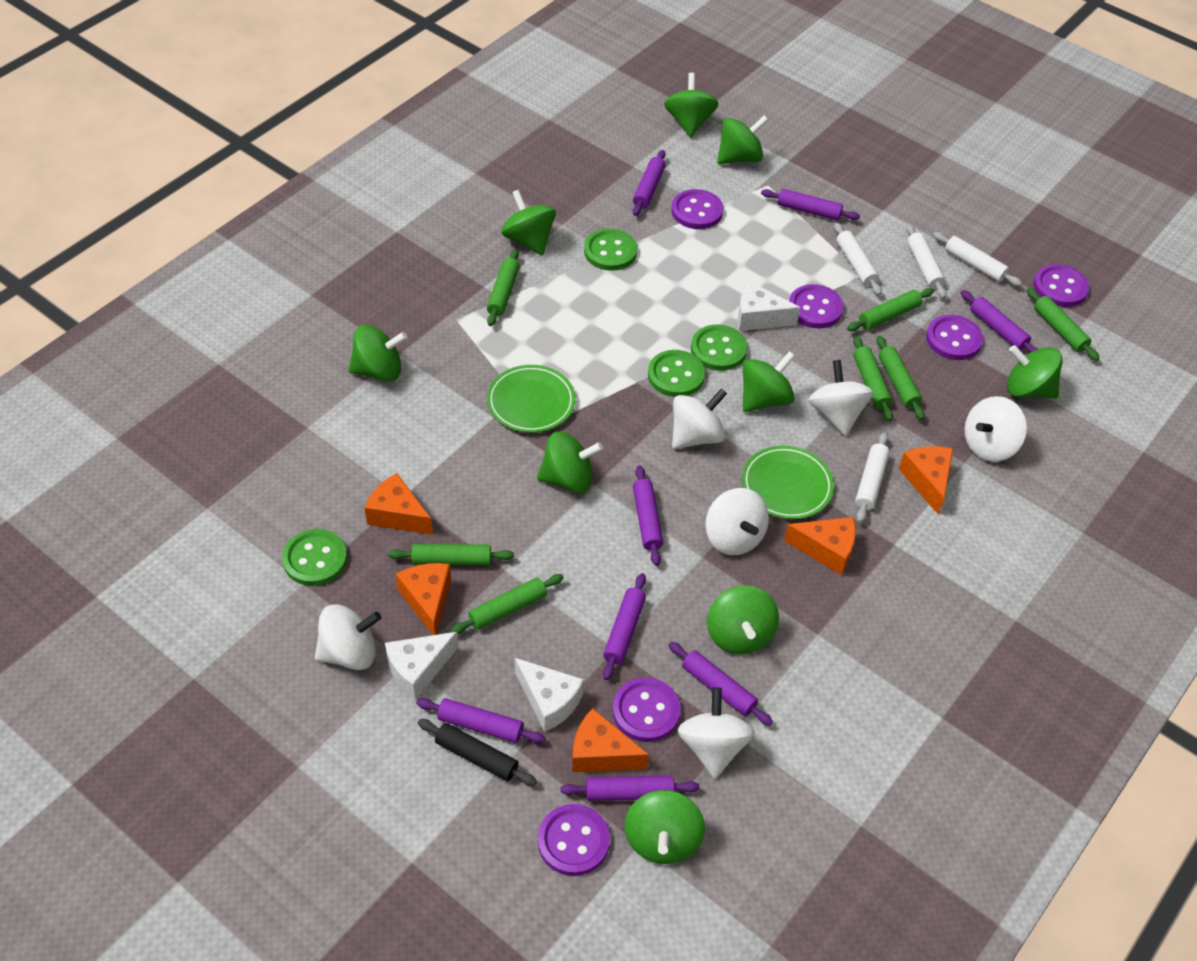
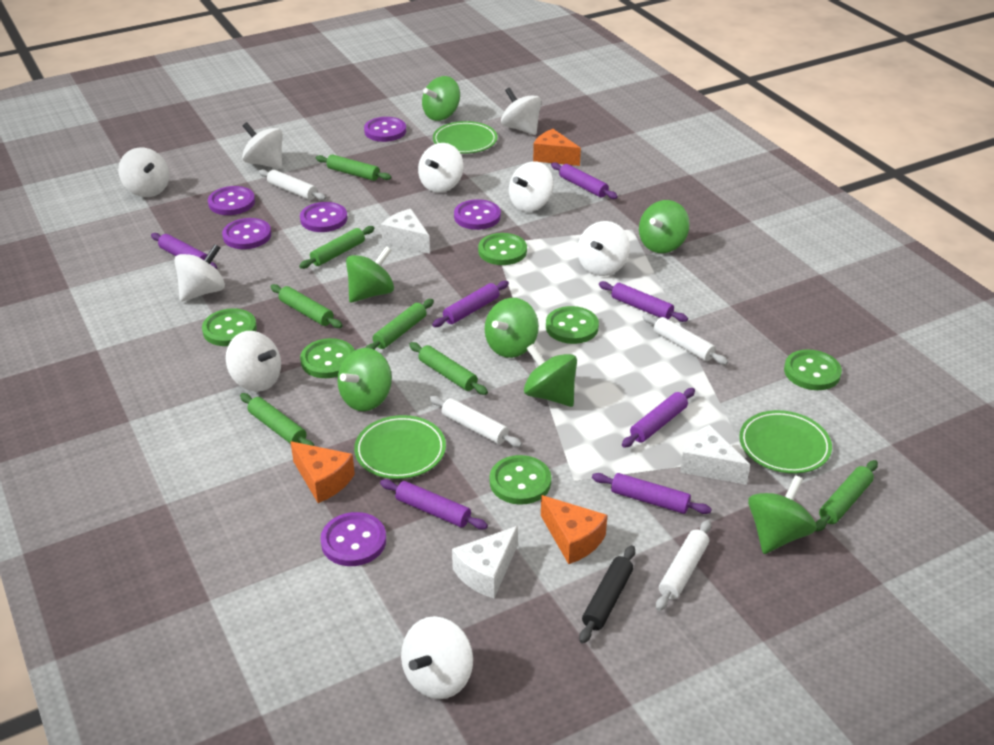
green button: 4 -> 6
green plate: 2 -> 3
green spinning top: 9 -> 7
orange cheese: 5 -> 3
purple rolling pin: 8 -> 7
white spinning top: 6 -> 9

